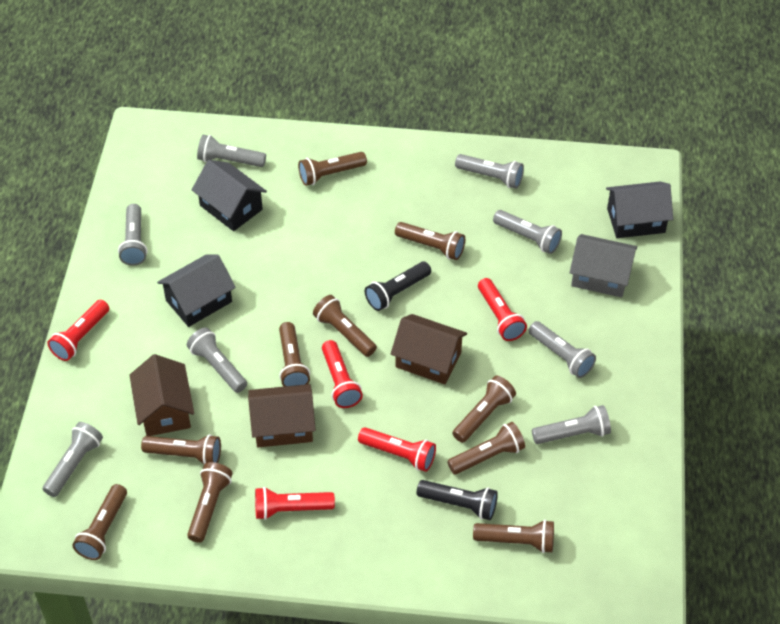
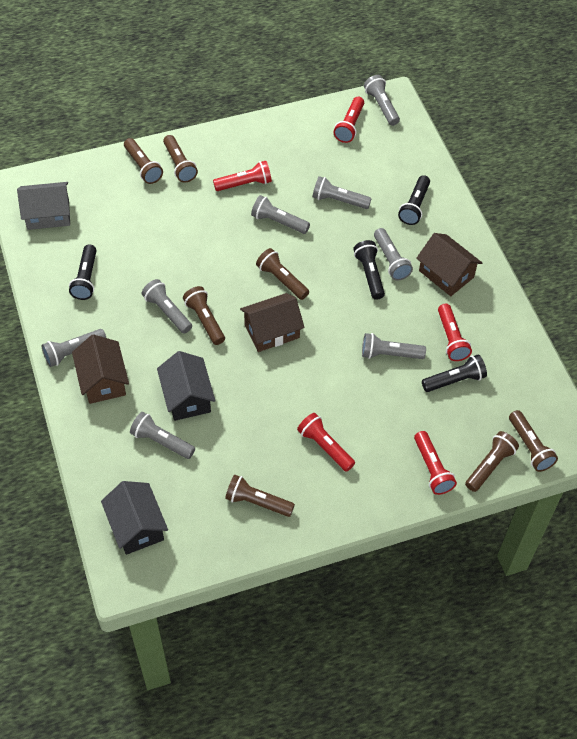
black flashlight: 2 -> 4
black house: 3 -> 2
brown flashlight: 10 -> 7

